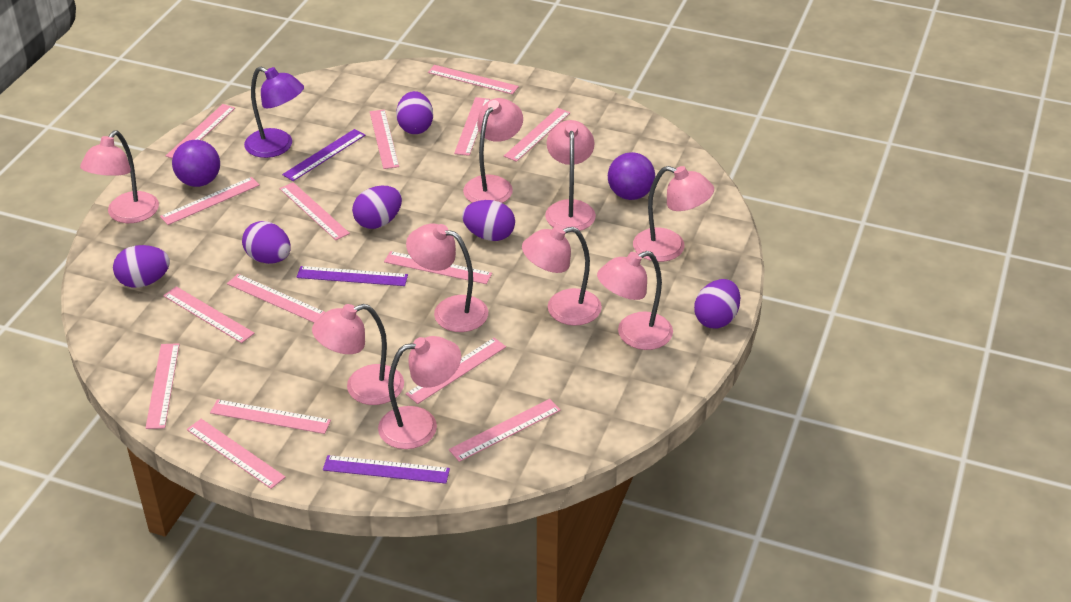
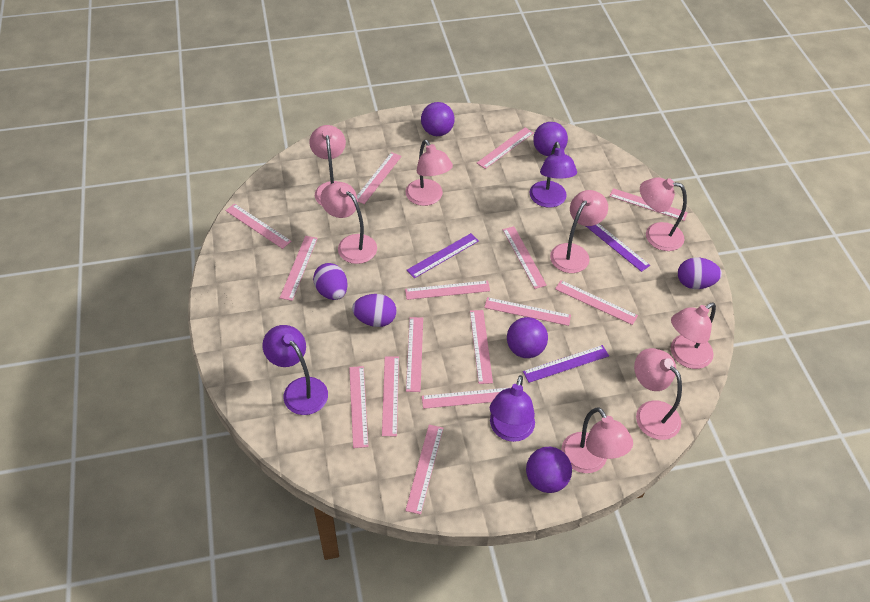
pink lamp: 9 -> 8
purple ball: 2 -> 4
purple egg: 6 -> 3
purple lamp: 1 -> 3

